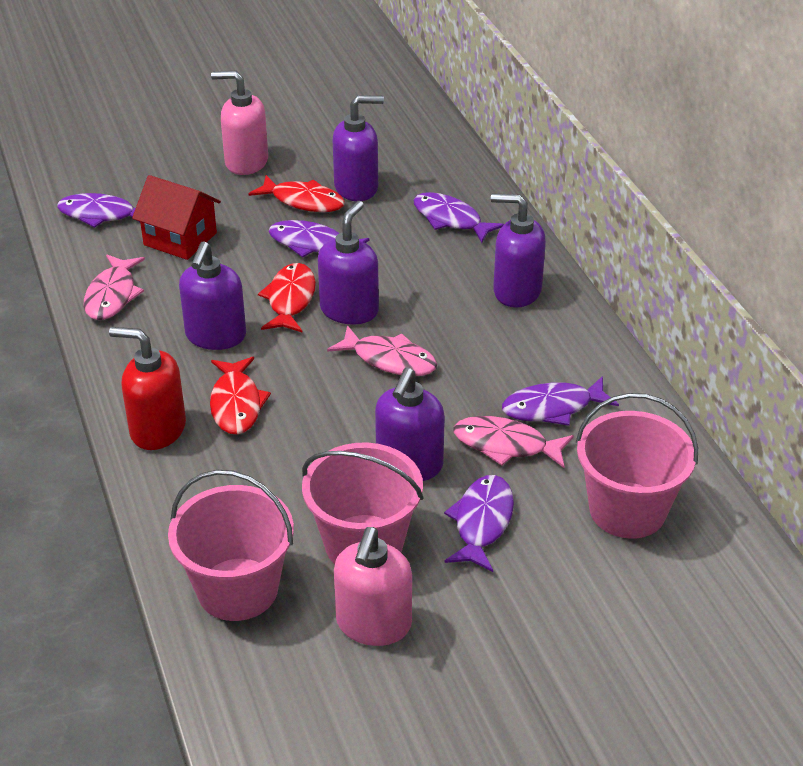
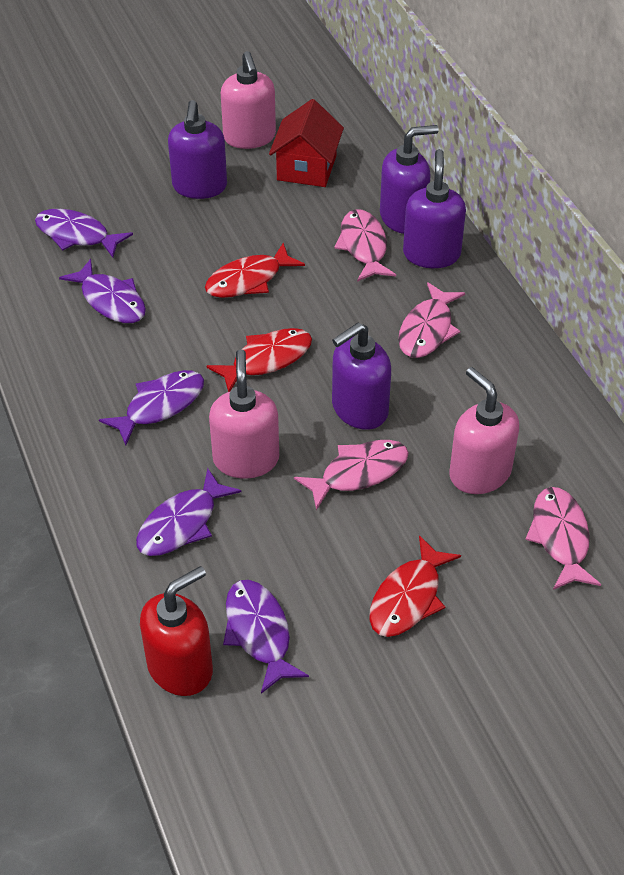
pink bucket: 3 -> 0
pink fish: 3 -> 4
pink soap dispenser: 2 -> 3
purple soap dispenser: 5 -> 4

